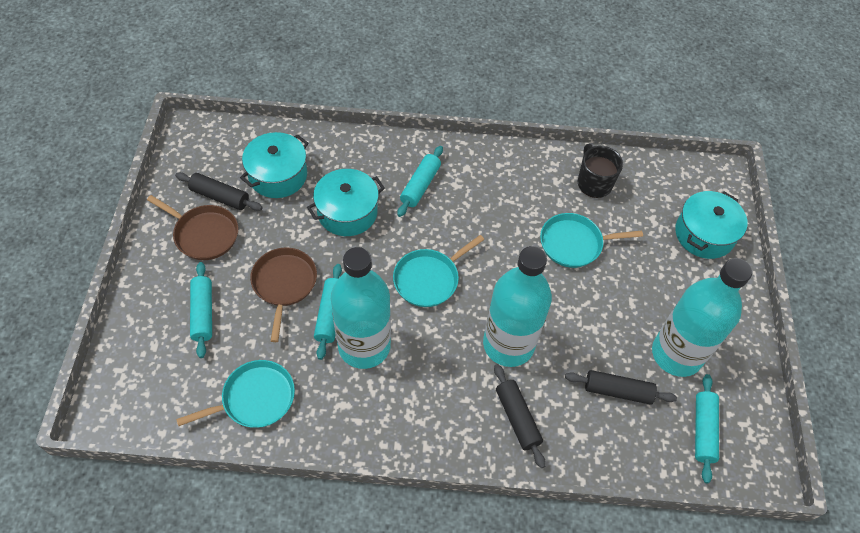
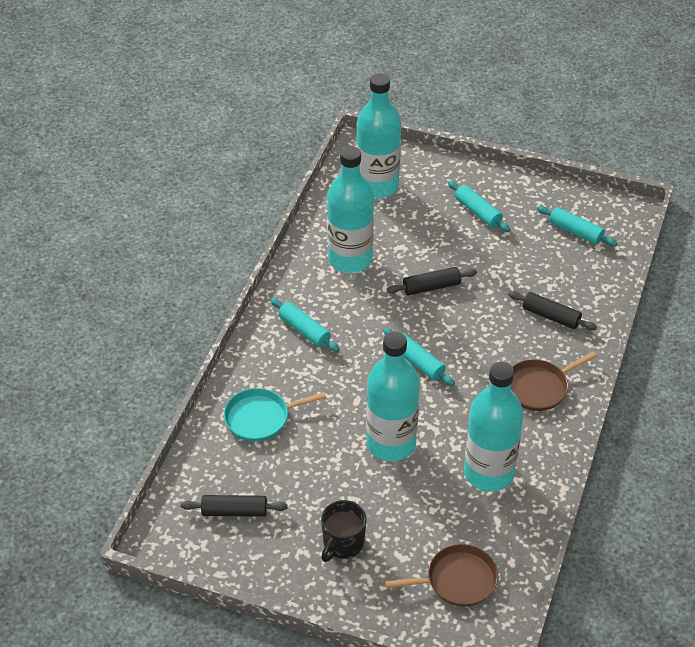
turquoise bottle: 3 -> 4
turquoise pan: 3 -> 1
turquoise pot: 3 -> 0

